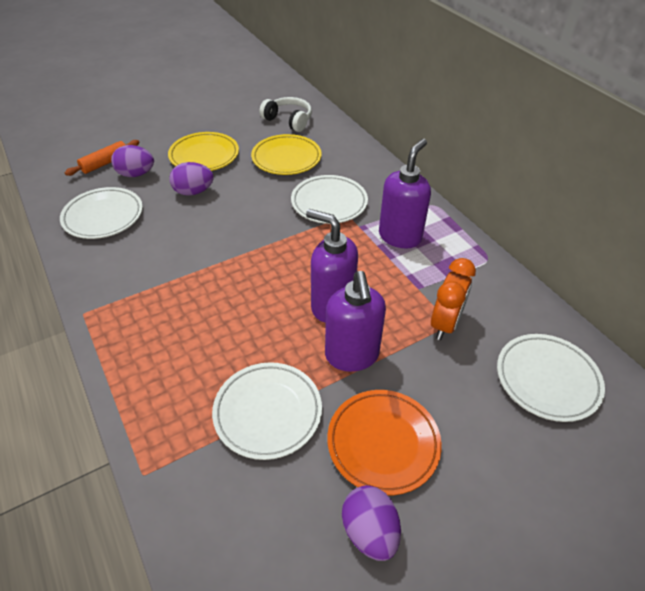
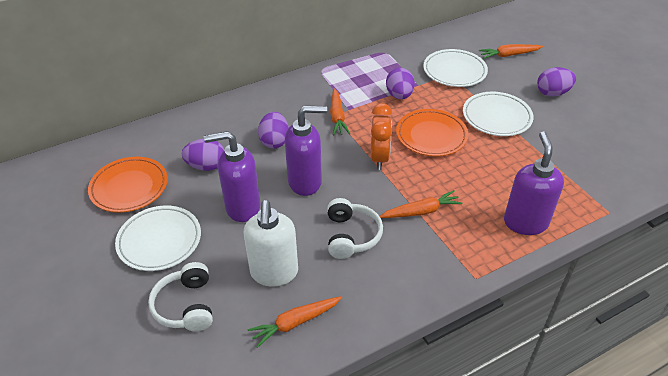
orange carrot: 0 -> 4
orange plate: 1 -> 2
orange rolling pin: 1 -> 0
purple egg: 3 -> 4
white headphones: 1 -> 2
white plate: 4 -> 3
white soap dispenser: 0 -> 1
yellow plate: 2 -> 0

